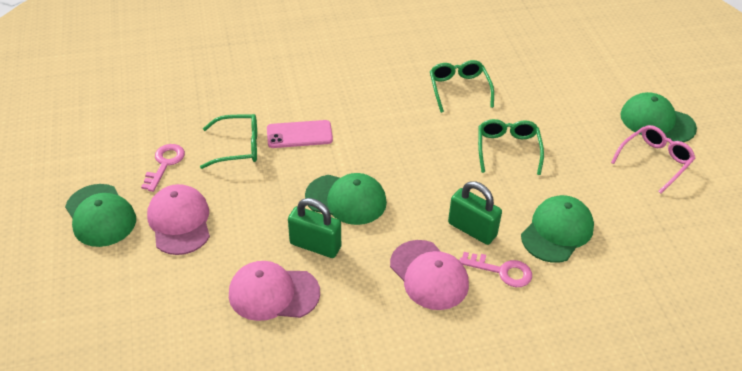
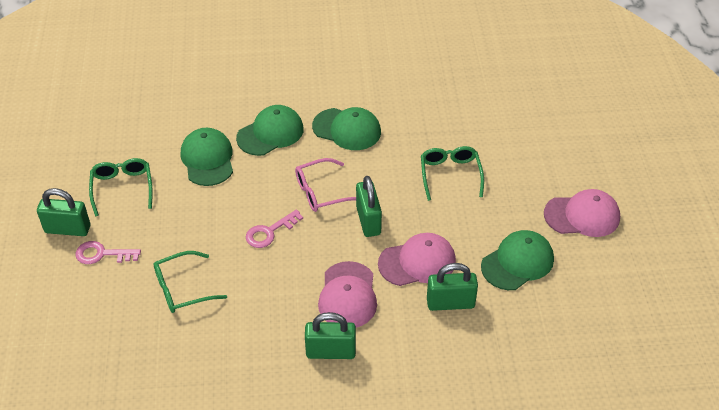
green padlock: 2 -> 4
pink phone: 1 -> 0

